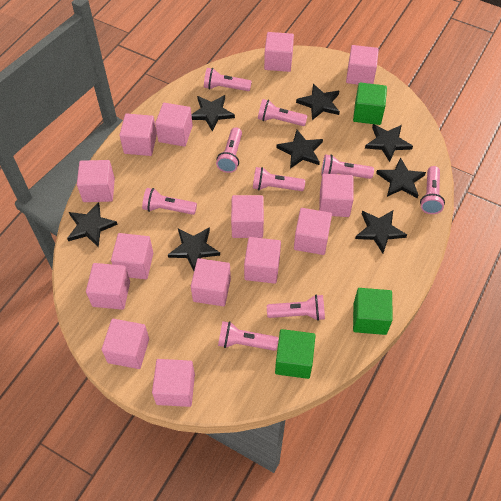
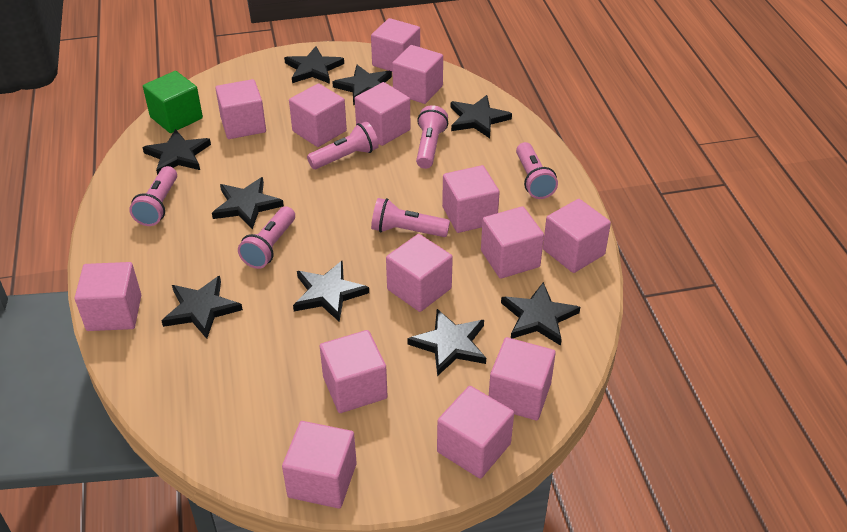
black star: 8 -> 9
green cube: 3 -> 1
pink flashlight: 9 -> 6

